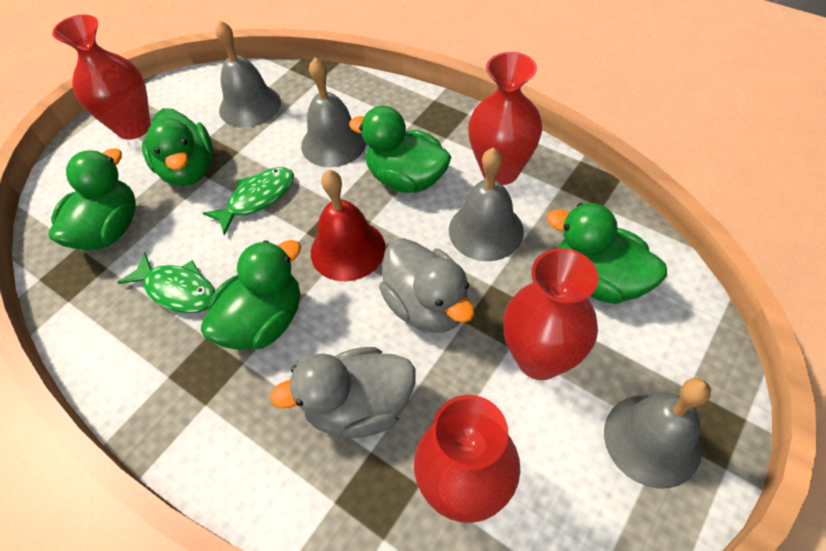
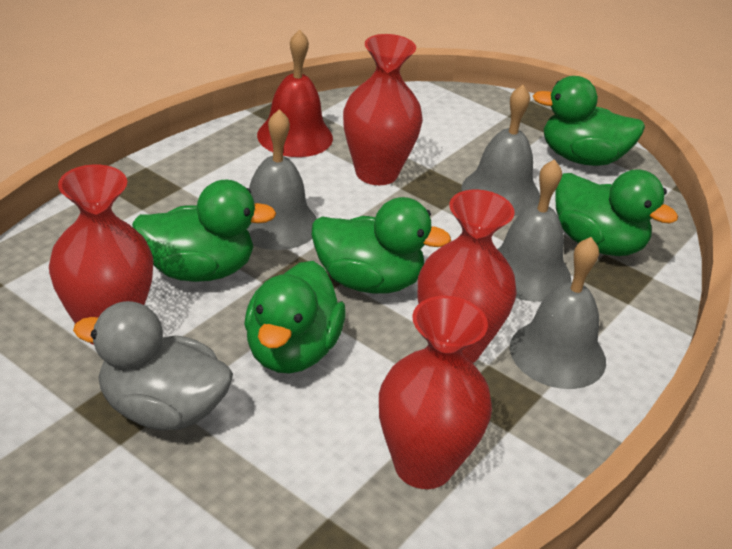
green fish: 2 -> 0
grey duck: 2 -> 1

